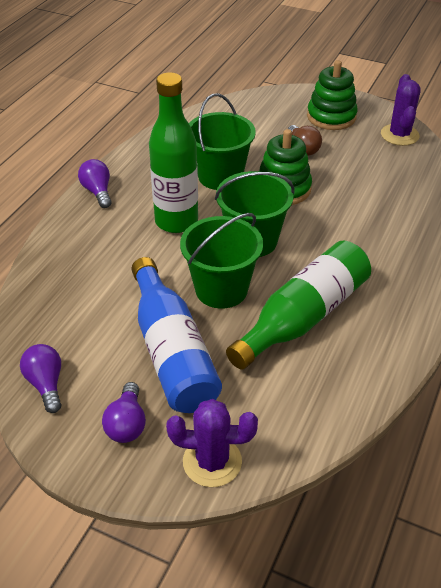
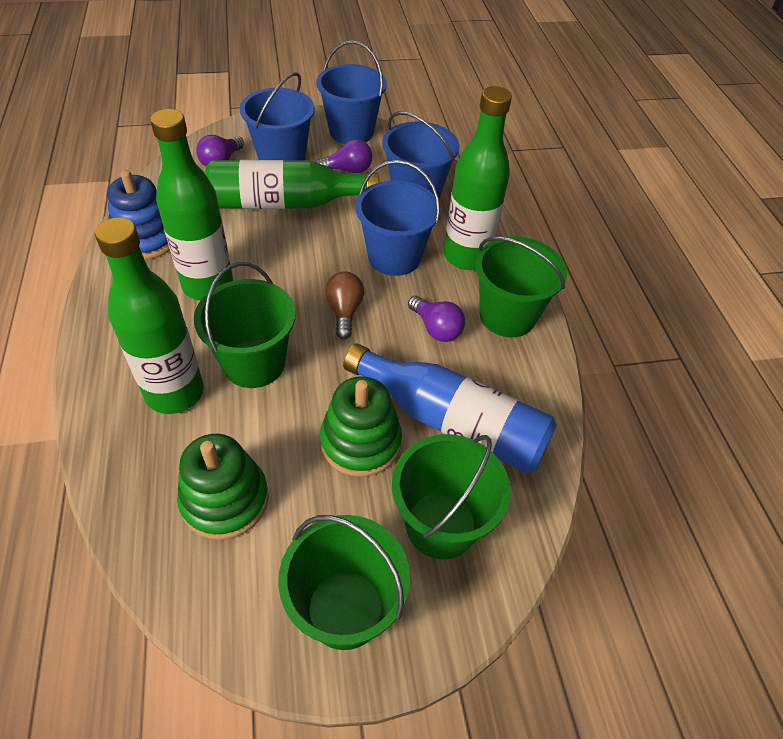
blue bucket: 0 -> 4
blue stacking toy: 0 -> 1
green bottle: 2 -> 4
green bucket: 3 -> 4
purple cactus: 2 -> 0

